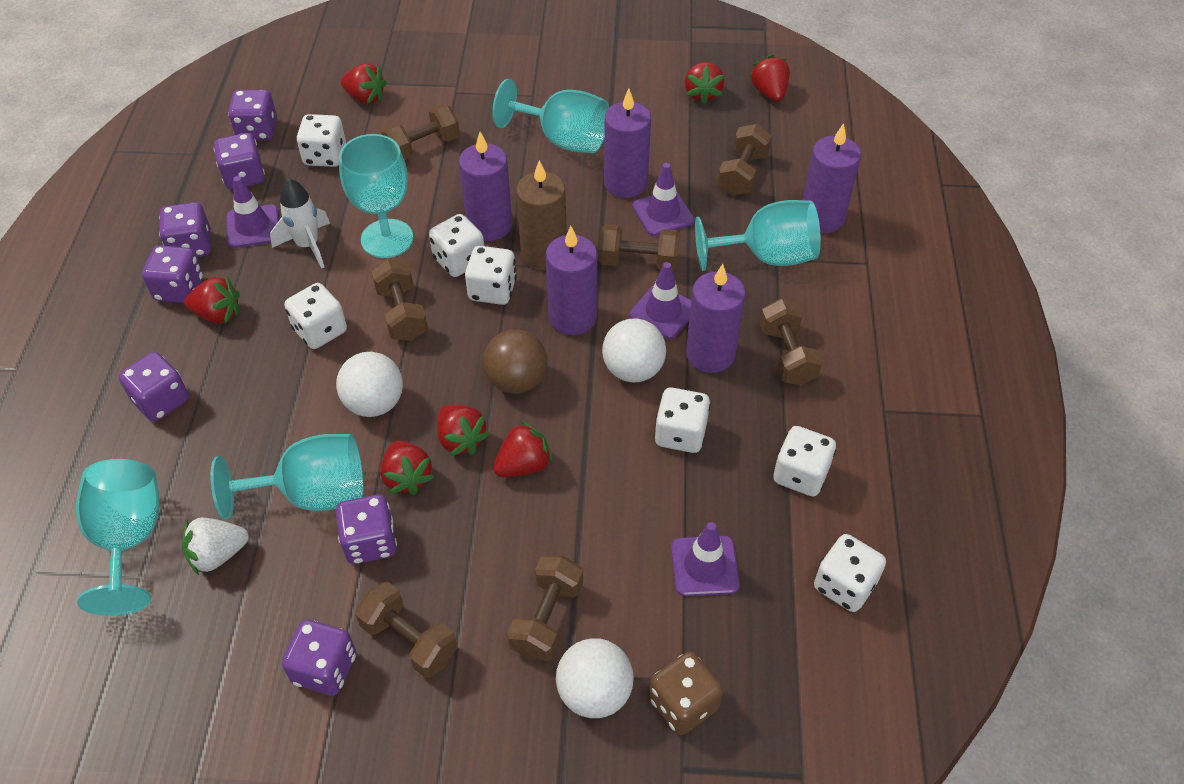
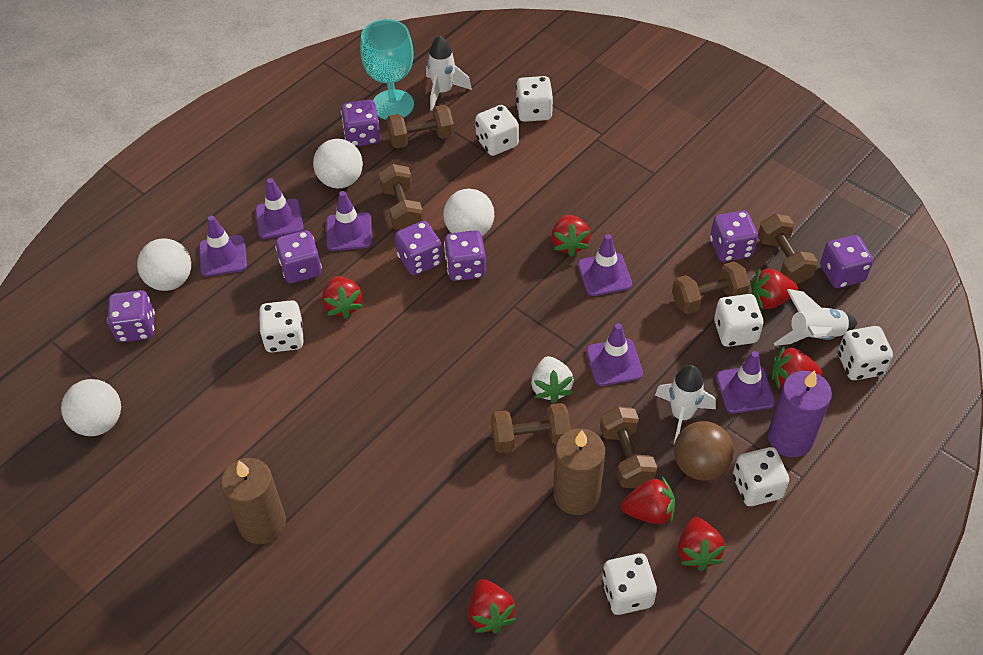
brown candle: 1 -> 2
brown dice: 1 -> 0
brown dumbbell: 7 -> 6
purple candle: 5 -> 1
purple traffic cone: 4 -> 6
turquoise goblet: 5 -> 1
white ball: 3 -> 4
white rocket: 1 -> 3

